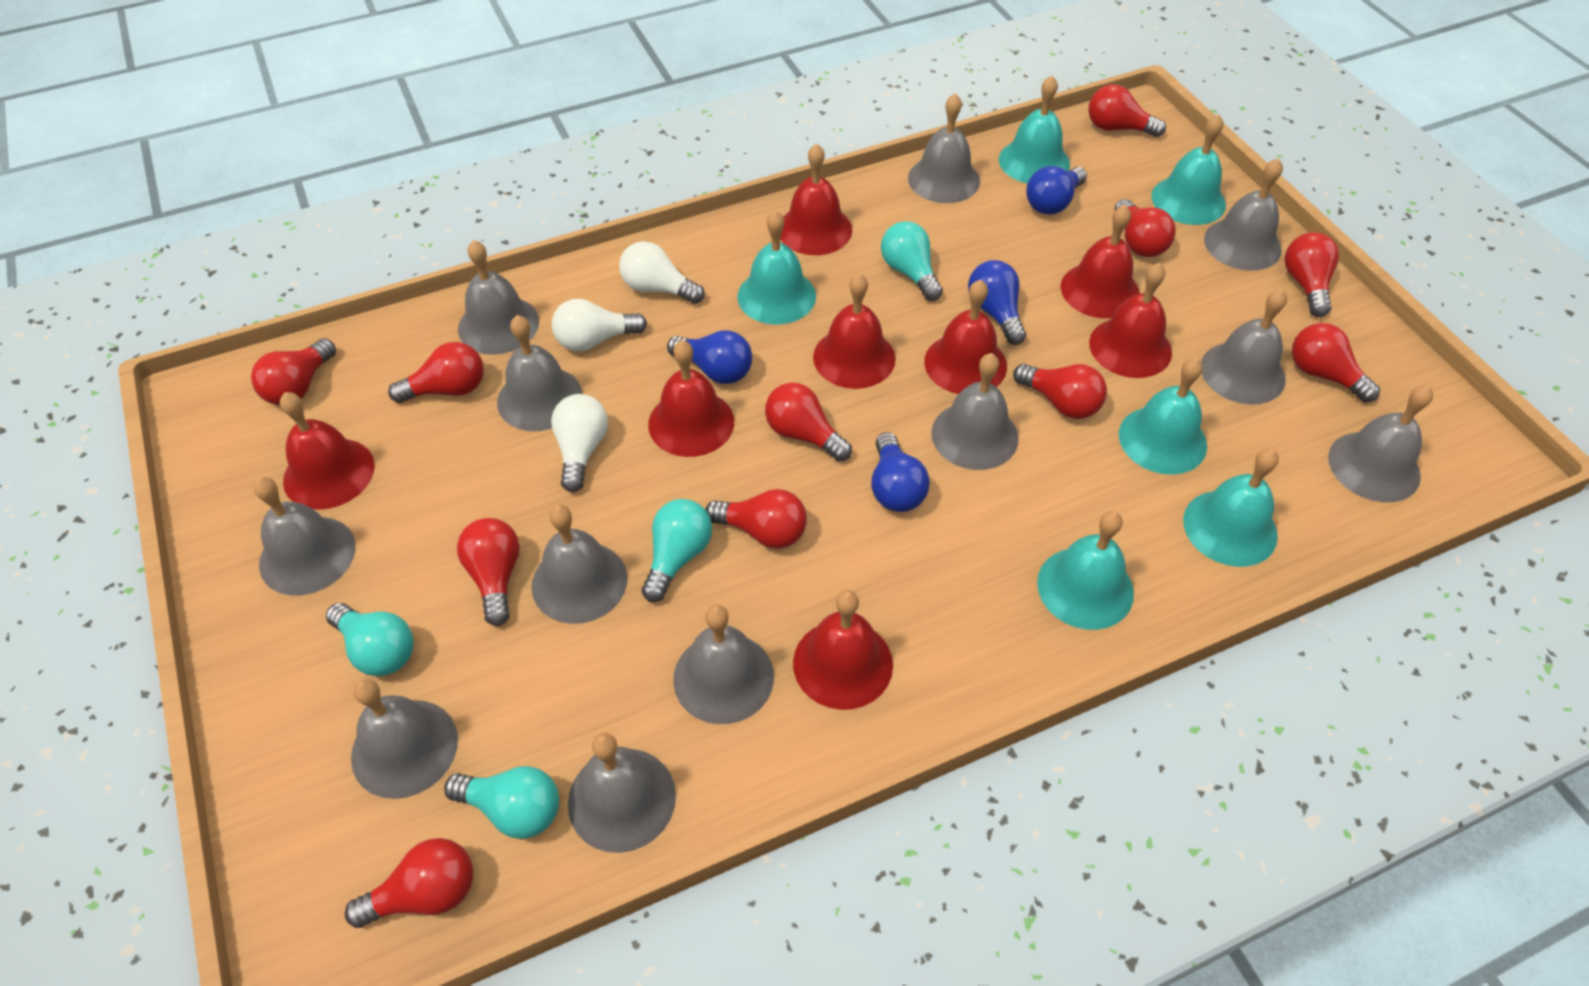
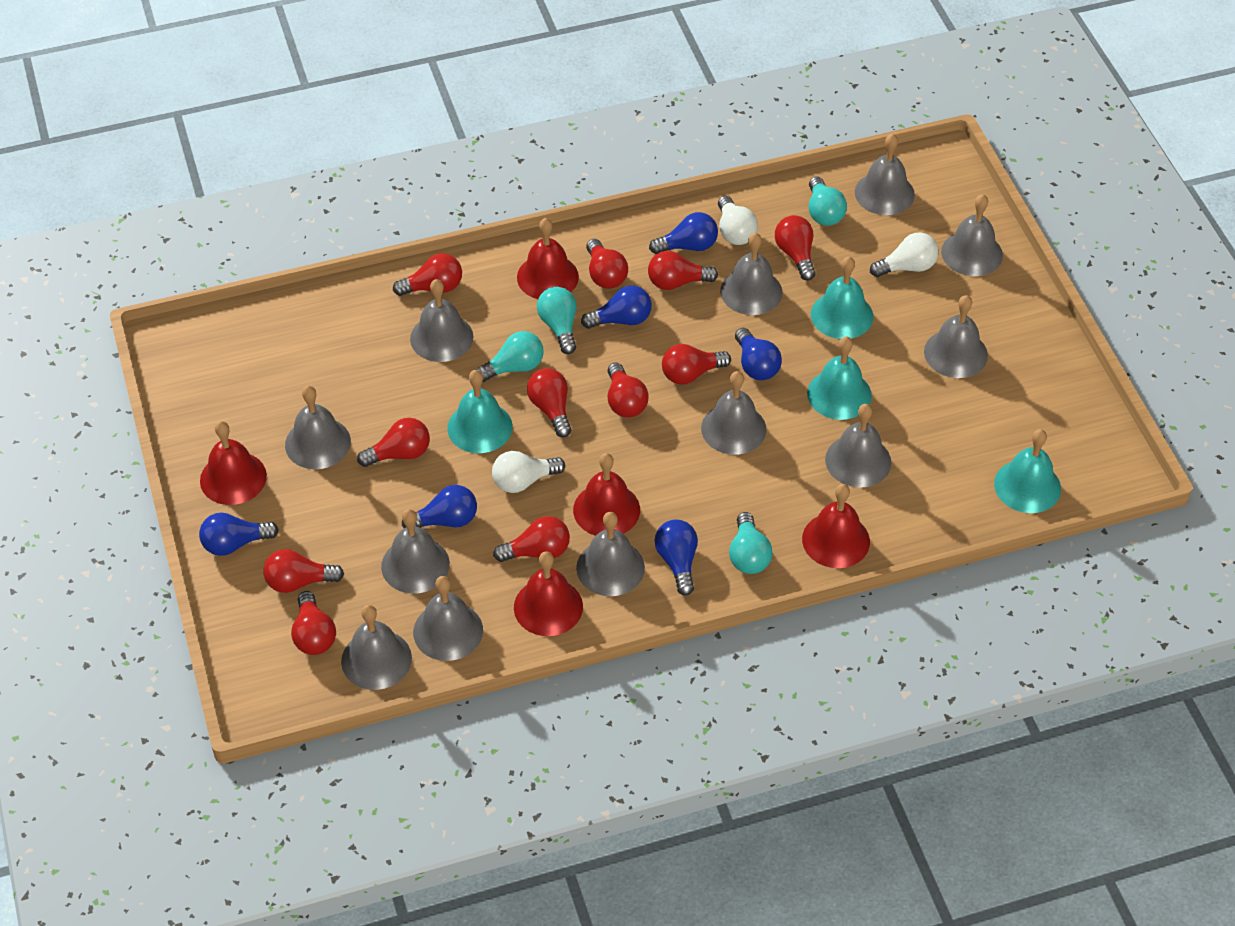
blue light bulb: 4 -> 6
red bell: 8 -> 5
turquoise bell: 6 -> 4

